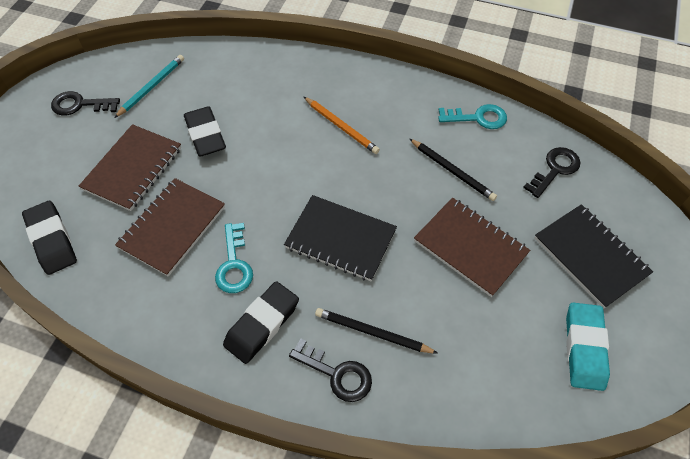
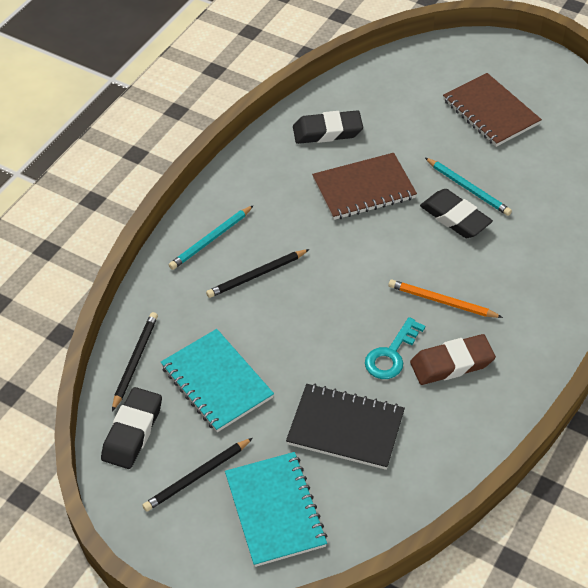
black key: 3 -> 0
black notebook: 2 -> 1
black pencil: 2 -> 3
brown eraser: 0 -> 1
brown notebook: 3 -> 2
turquoise eraser: 1 -> 0
turquoise key: 2 -> 1
turquoise notebook: 0 -> 2
turquoise pencil: 1 -> 2

